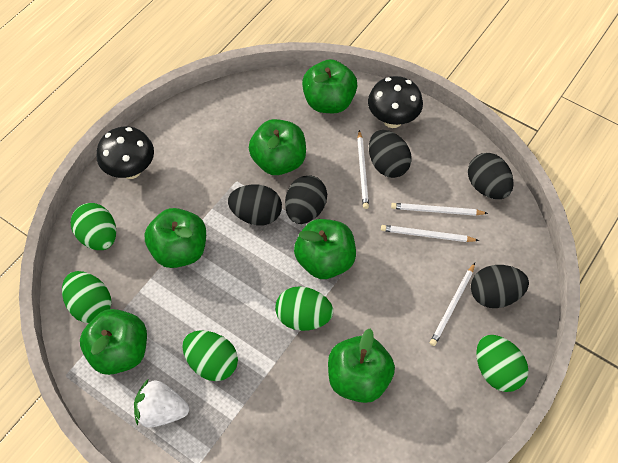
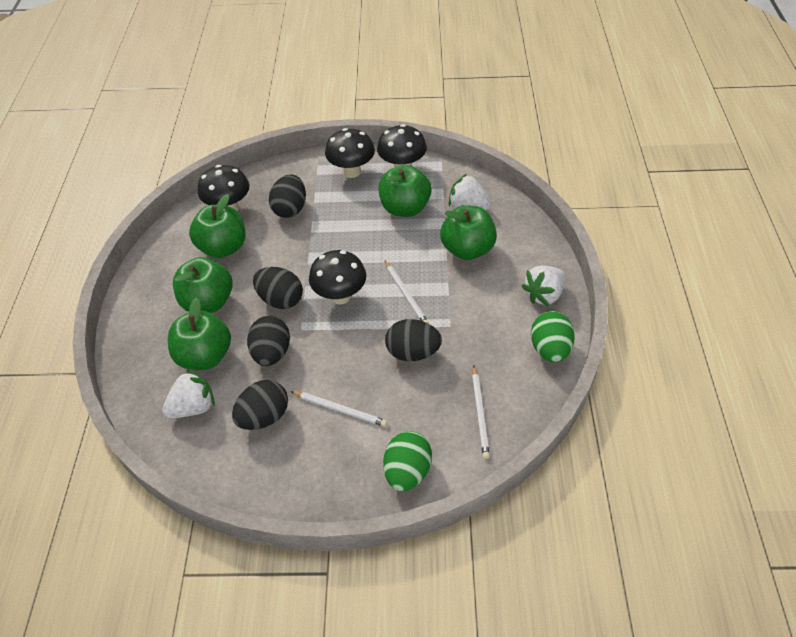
black mushroom: 2 -> 4
green apple: 6 -> 5
green egg: 5 -> 2
white pencil: 4 -> 3
white strawberry: 1 -> 3

